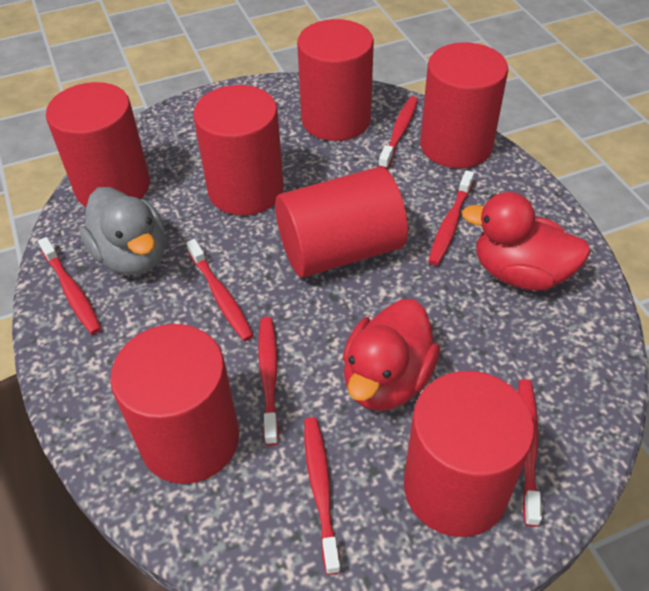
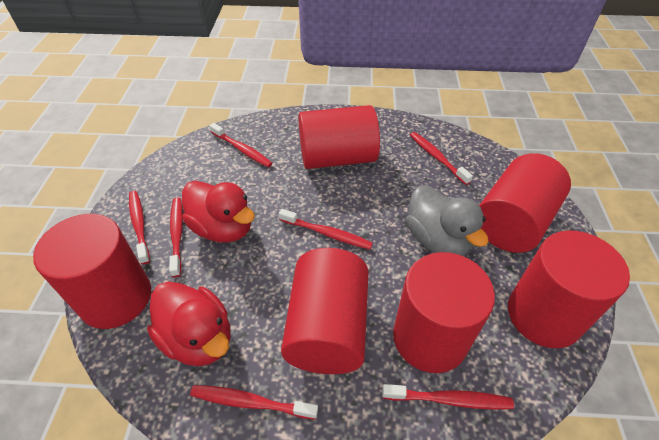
red cylinder: 7 -> 6

